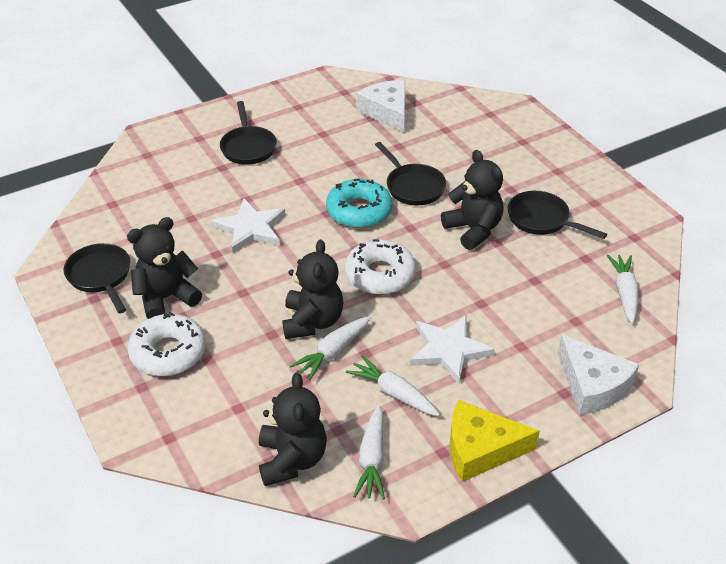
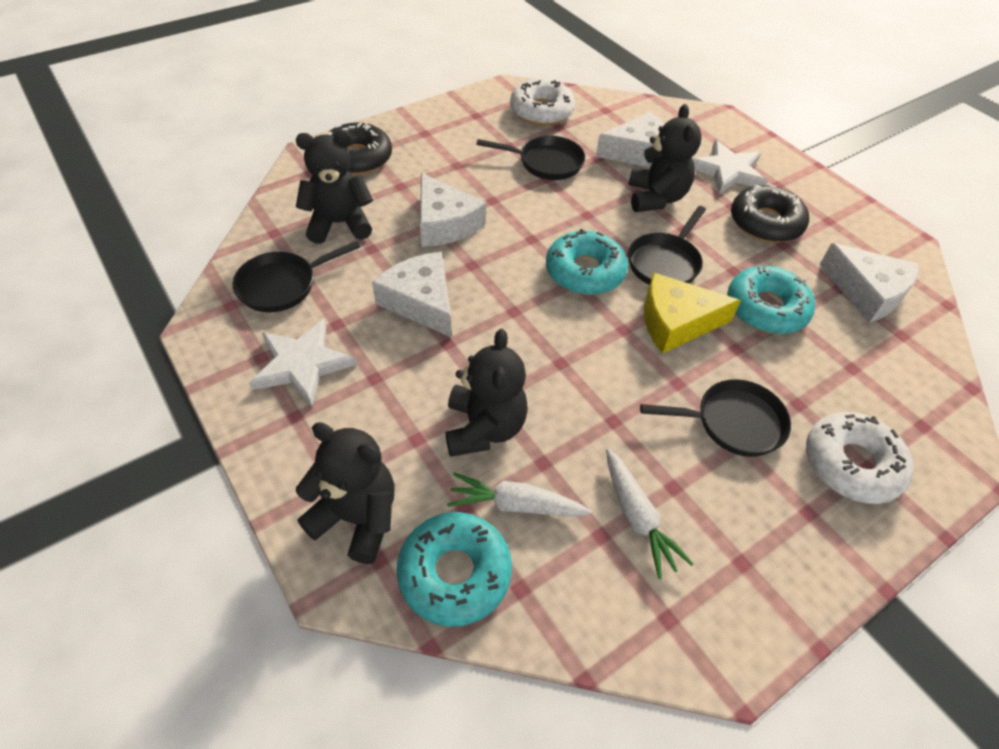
black donut: 0 -> 2
turquoise donut: 1 -> 3
white carrot: 4 -> 2
white cheese: 2 -> 4

